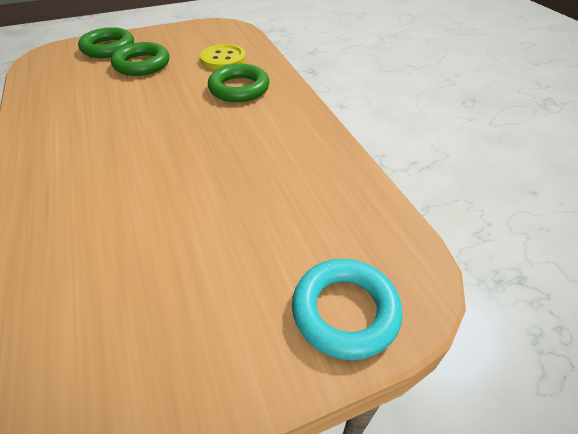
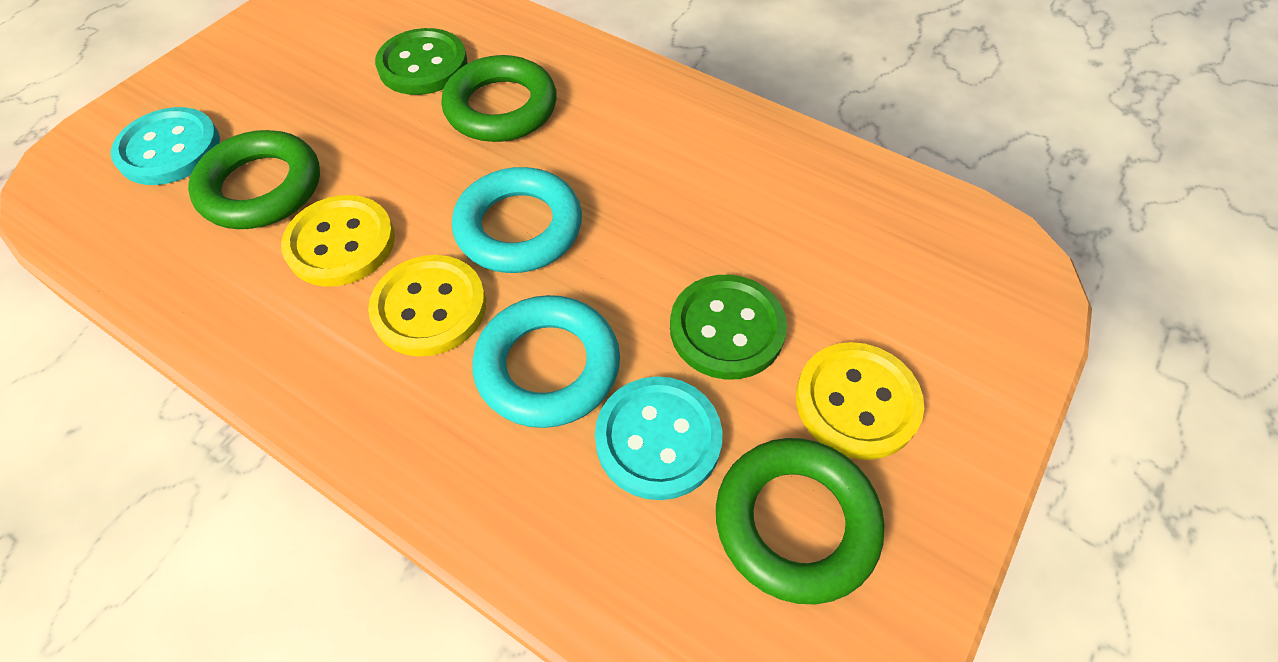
green button: 0 -> 2
turquoise button: 0 -> 2
turquoise ring: 1 -> 2
yellow button: 1 -> 3

